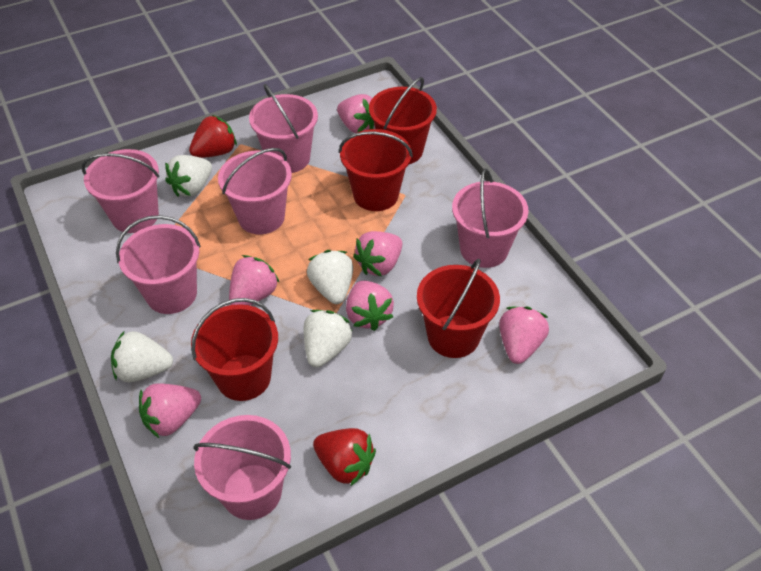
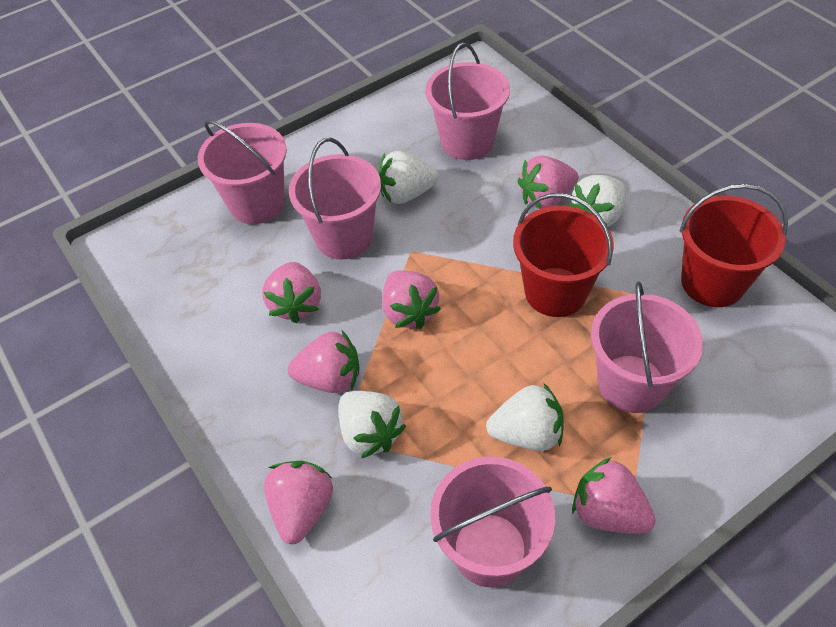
pink bucket: 6 -> 5
red bucket: 4 -> 2
red strawberry: 2 -> 0

